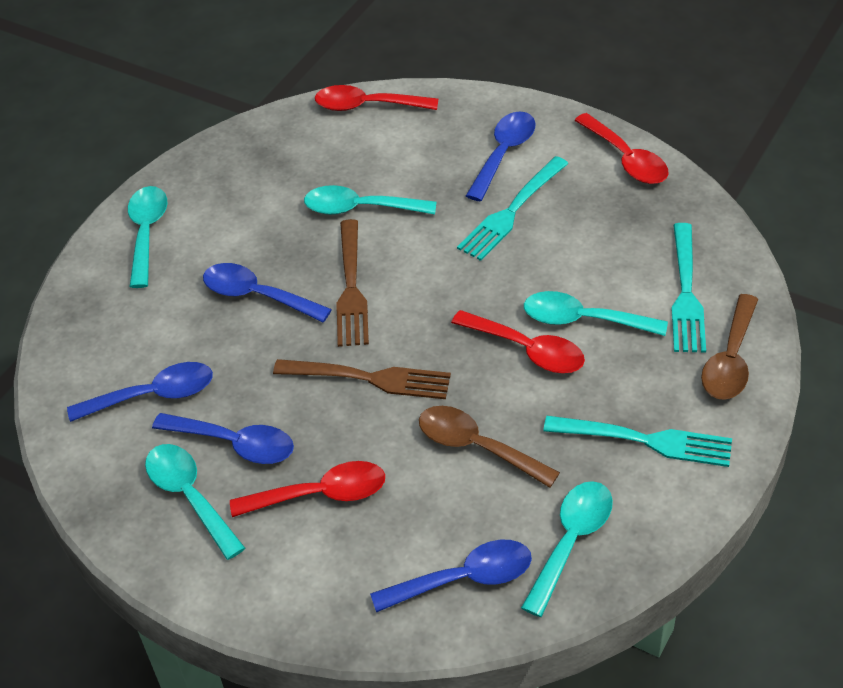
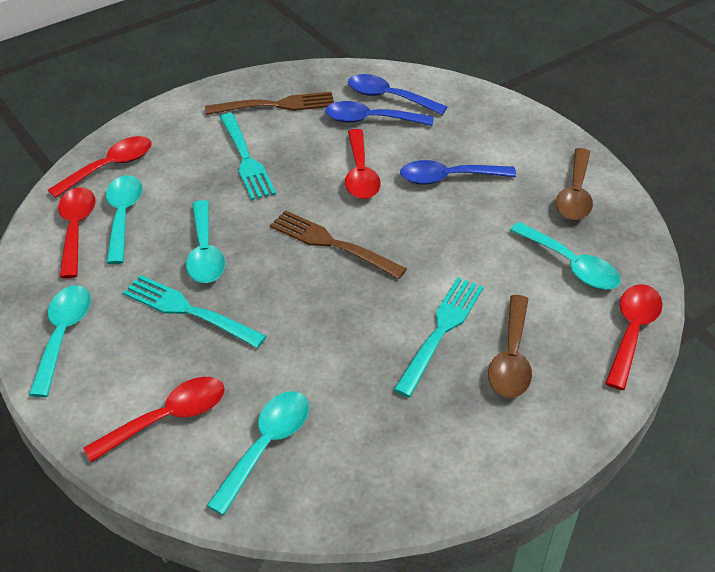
blue spoon: 5 -> 3
red spoon: 4 -> 5

